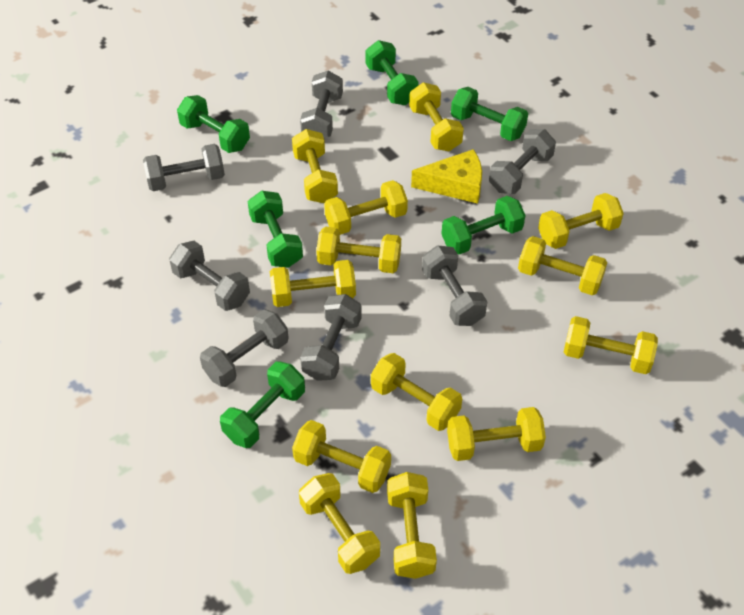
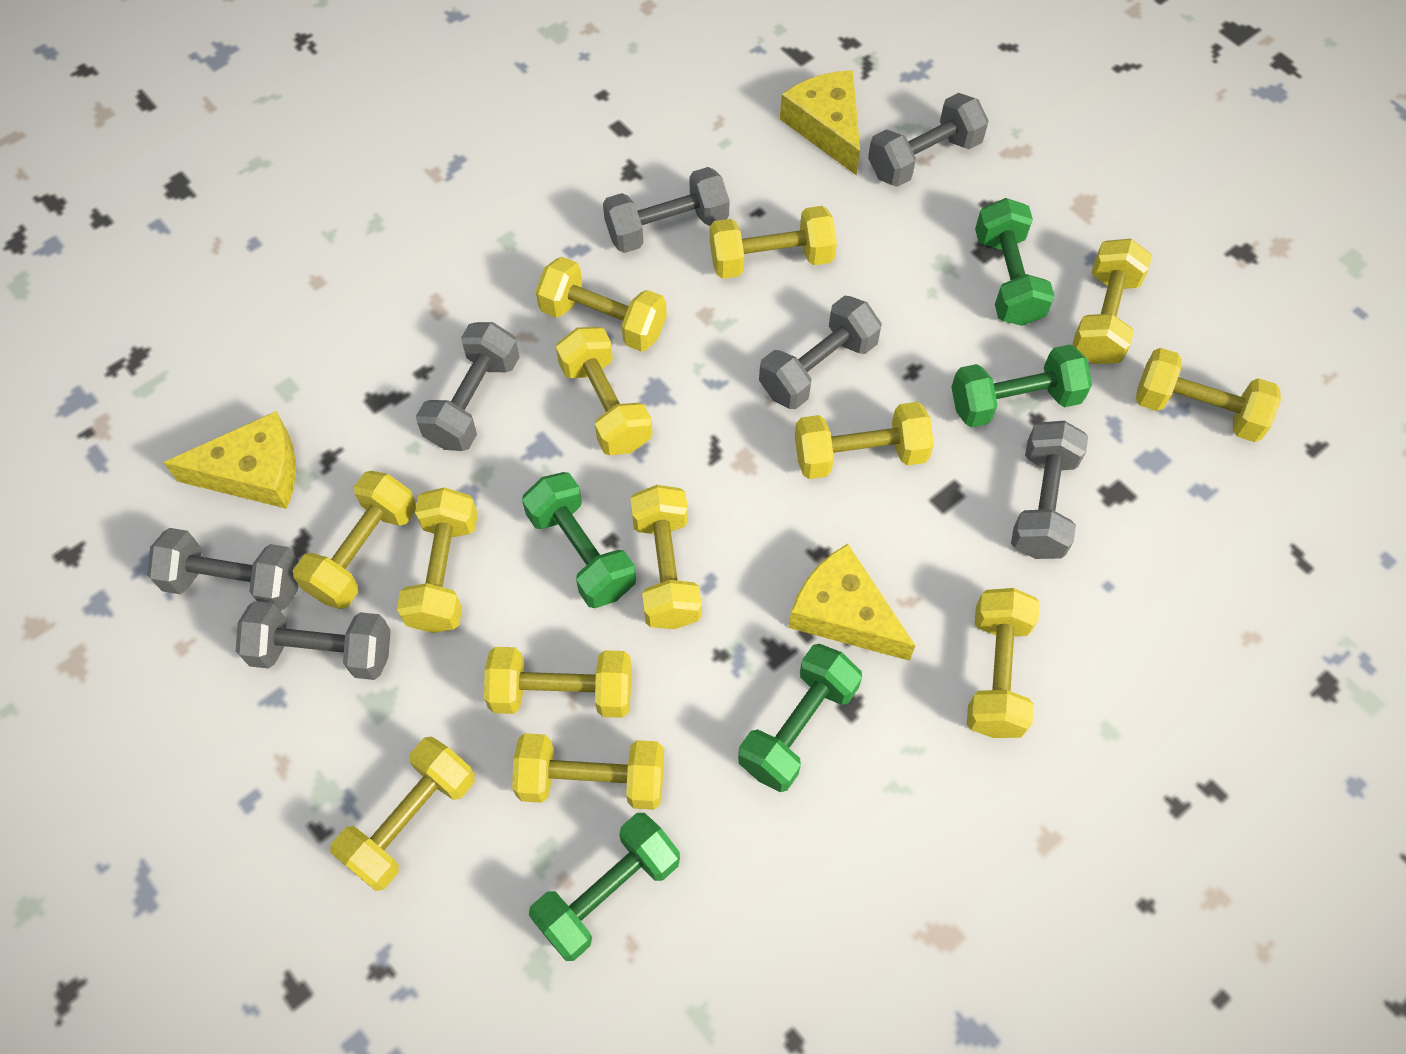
green dumbbell: 6 -> 5
yellow cheese: 1 -> 3

